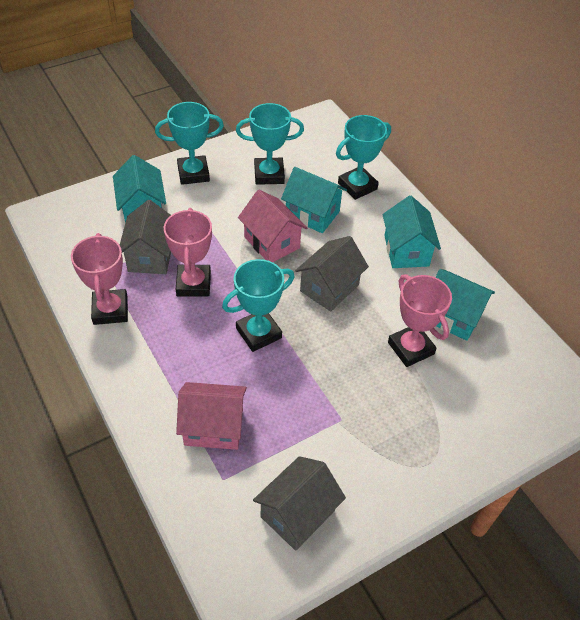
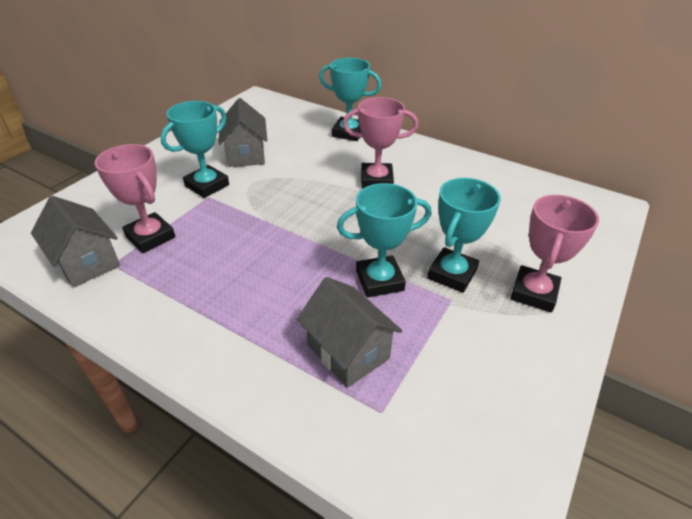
pink house: 2 -> 0
turquoise house: 4 -> 0

